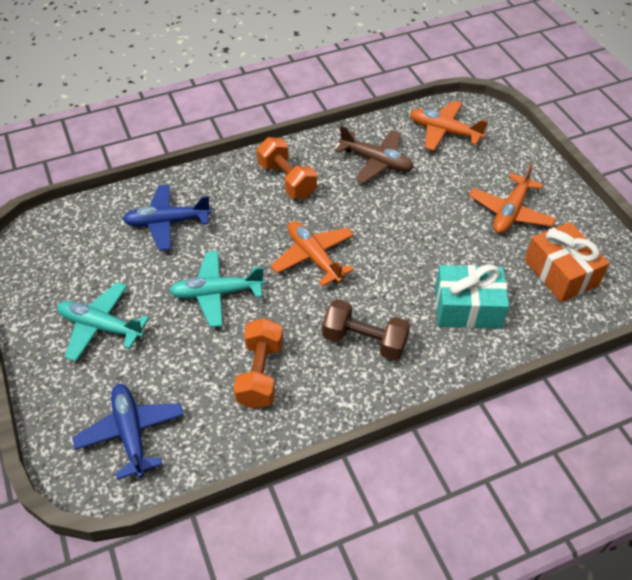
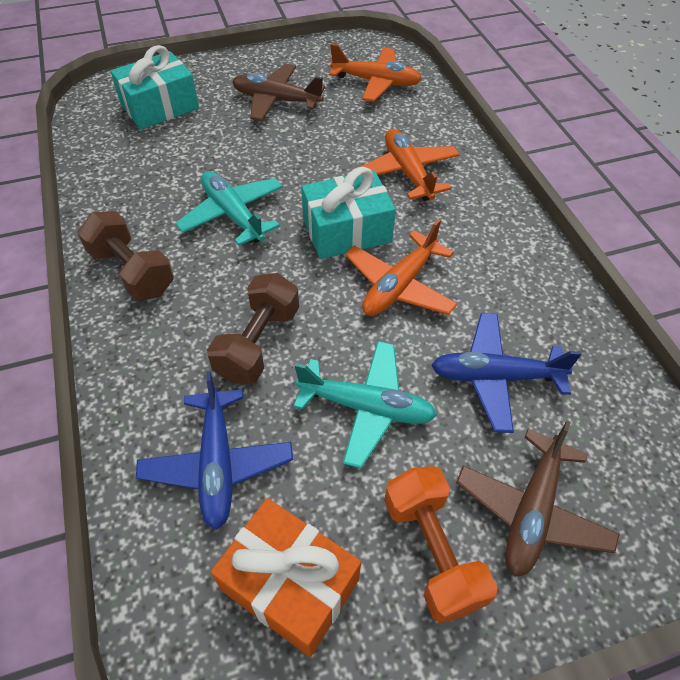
brown dumbbell: 1 -> 2
brown plane: 1 -> 2
orange dumbbell: 2 -> 1
turquoise gift: 1 -> 2

